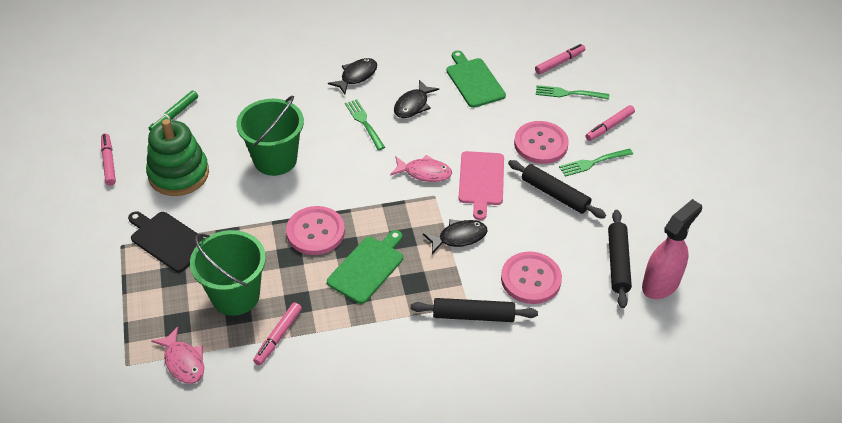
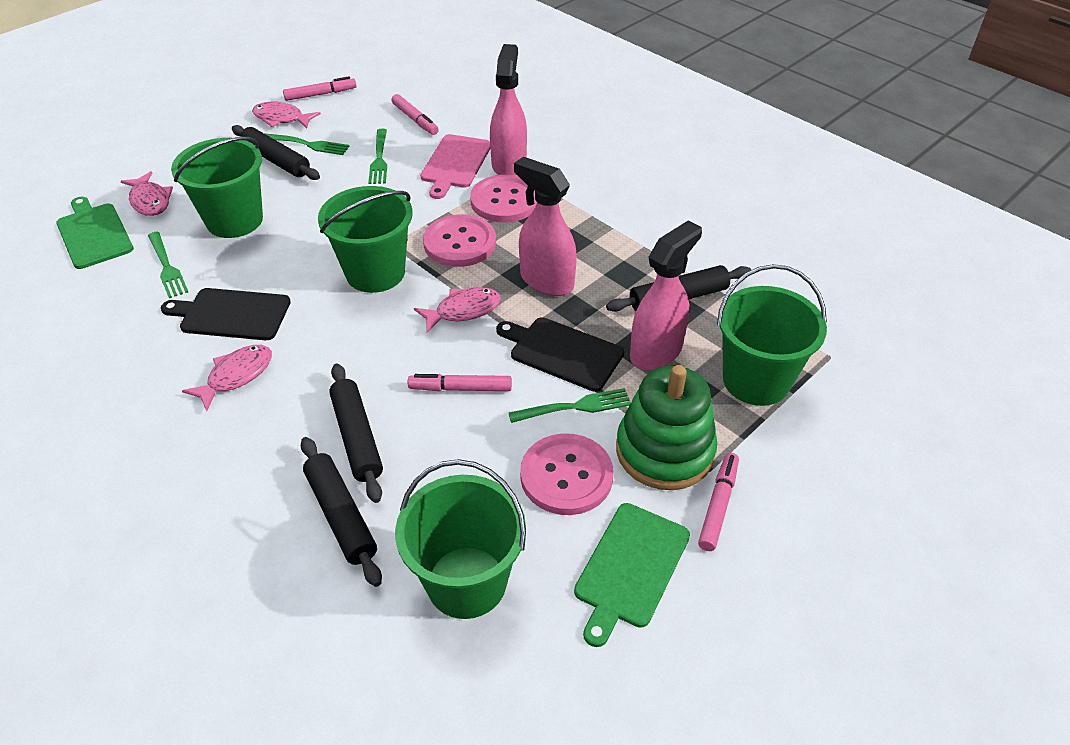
black cutting board: 1 -> 2
black fish: 3 -> 0
black rolling pin: 3 -> 4
green bucket: 2 -> 4
green fork: 3 -> 4
green marker: 1 -> 0
pink fish: 2 -> 4
pink spray bottle: 1 -> 3

